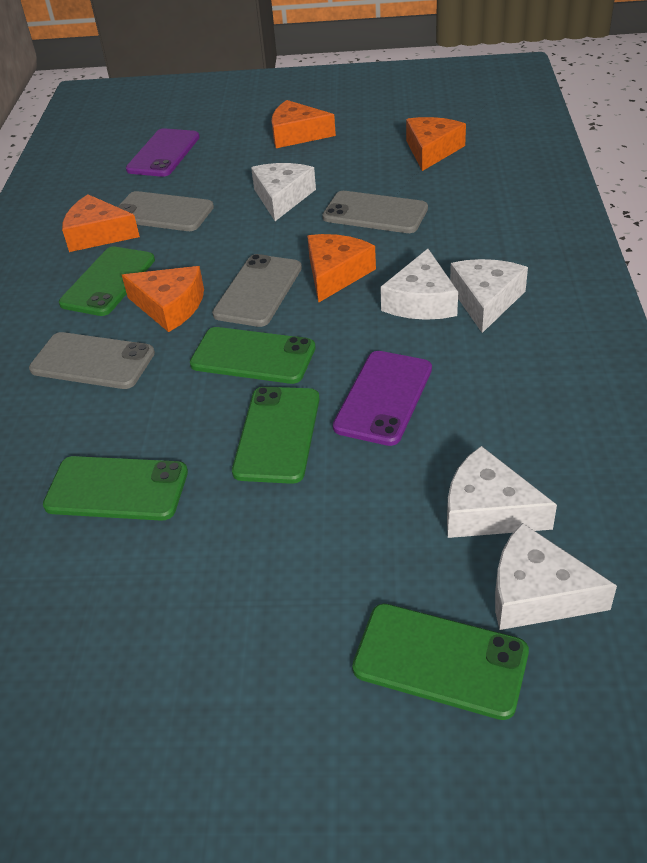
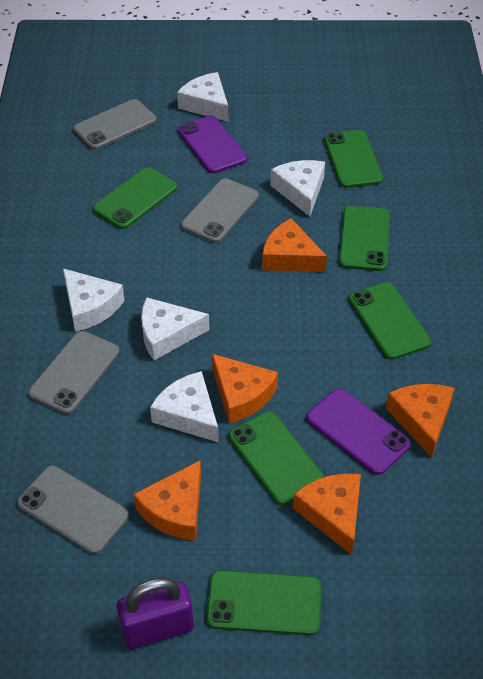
green phone: 5 -> 6
purple padlock: 0 -> 1

